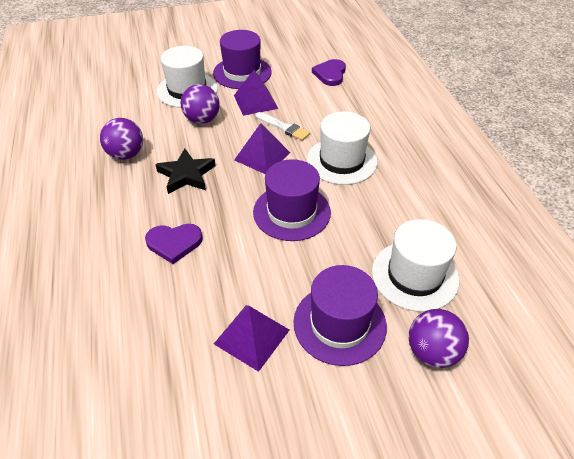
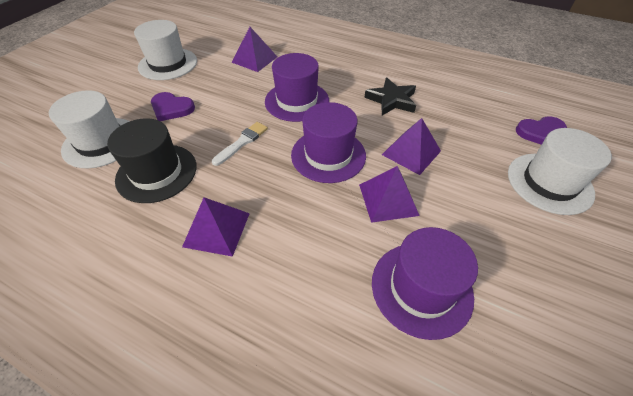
black hat: 0 -> 1
purple ball: 3 -> 0
purple pyramid: 3 -> 4

